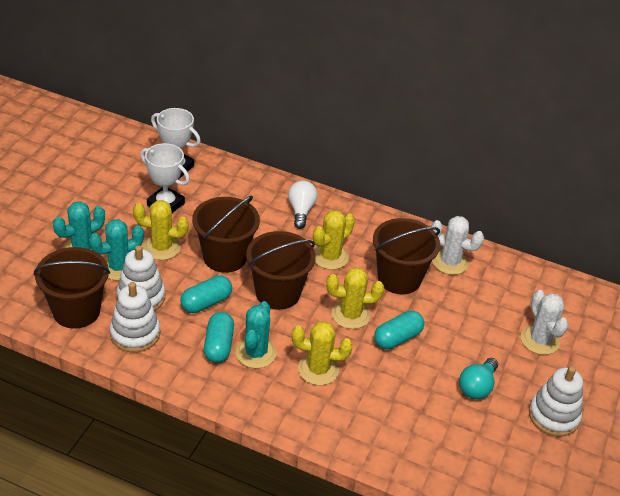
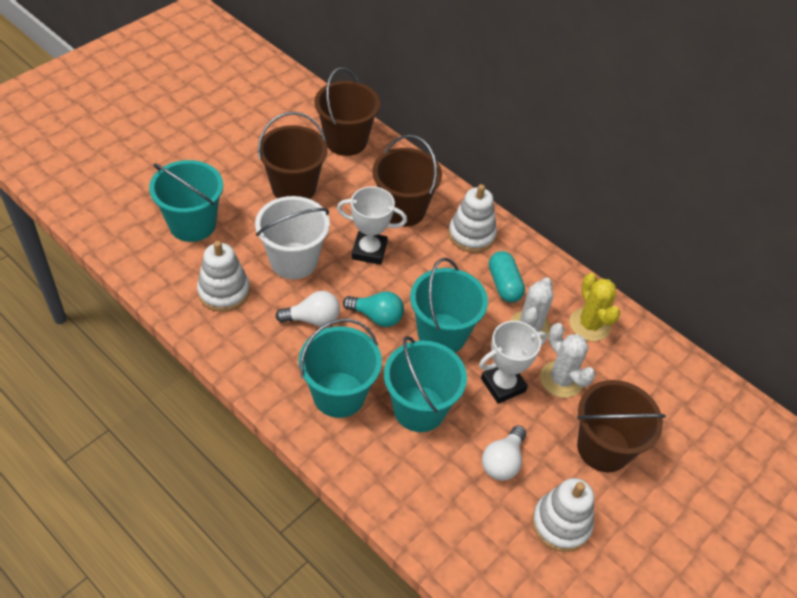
turquoise bucket: 0 -> 4
turquoise cactus: 3 -> 0
turquoise capsule: 3 -> 1
white bucket: 0 -> 1
white light bulb: 1 -> 2
yellow cactus: 4 -> 1

